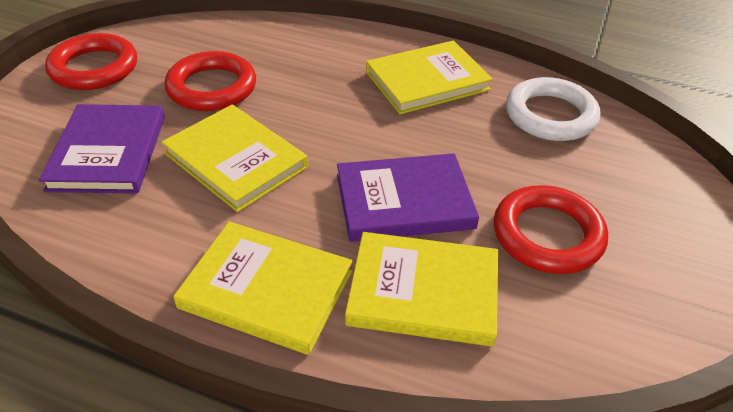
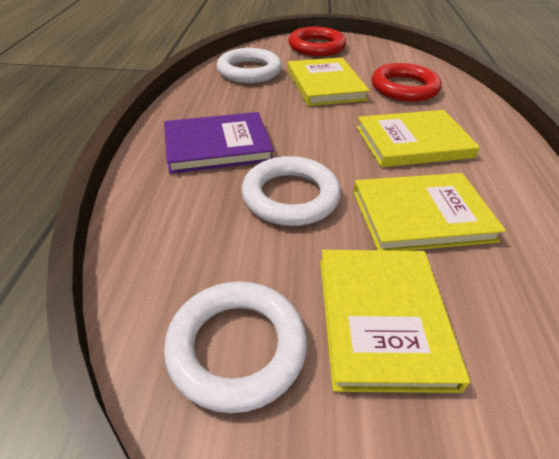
purple book: 2 -> 1
red ring: 3 -> 2
white ring: 1 -> 3

